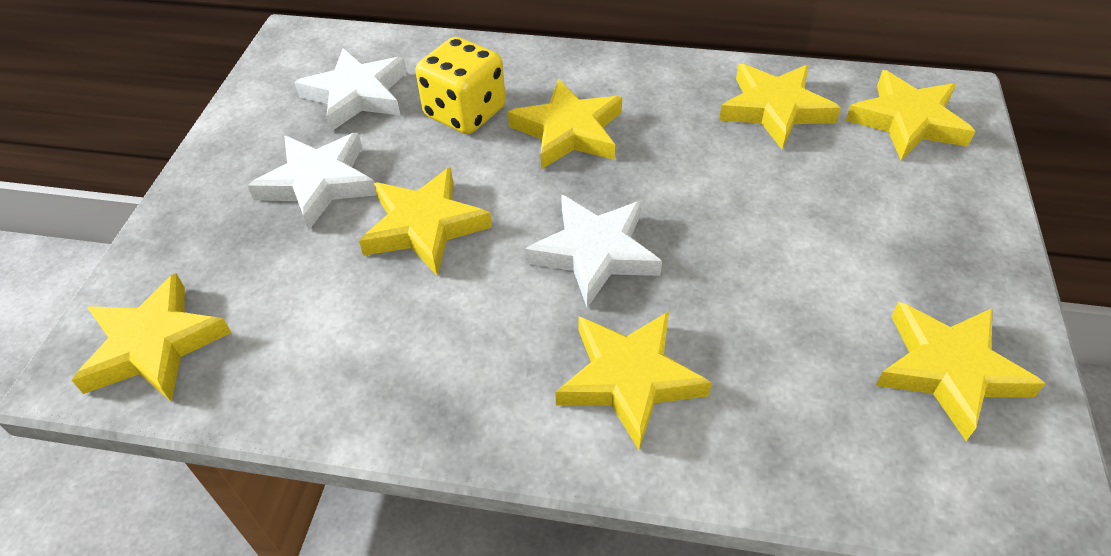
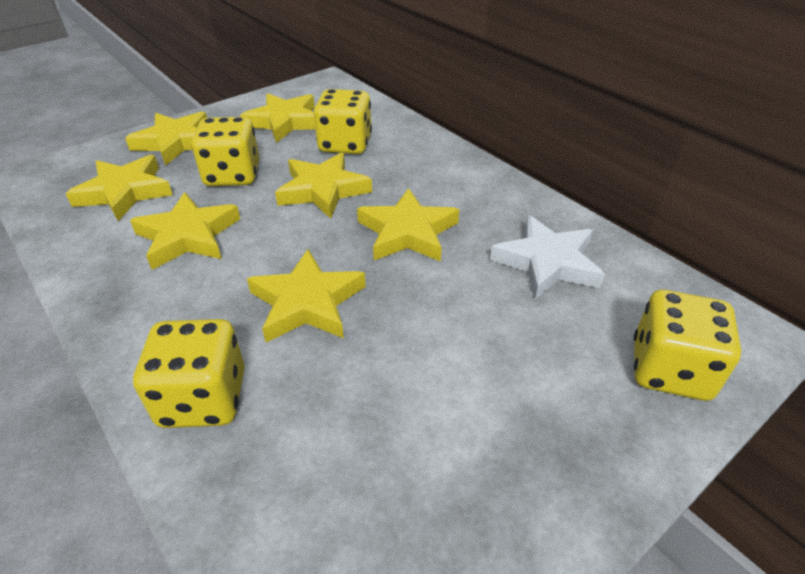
white star: 3 -> 1
yellow dice: 1 -> 4

